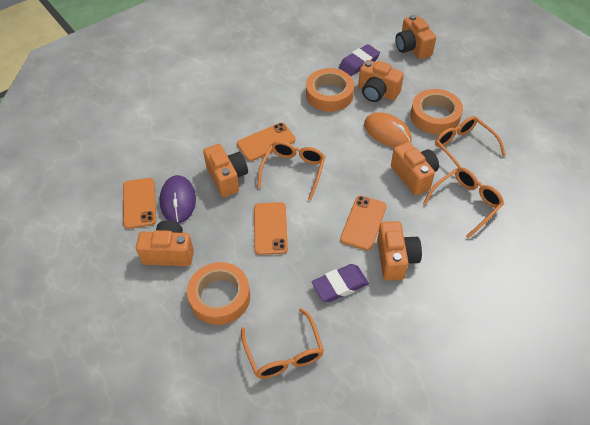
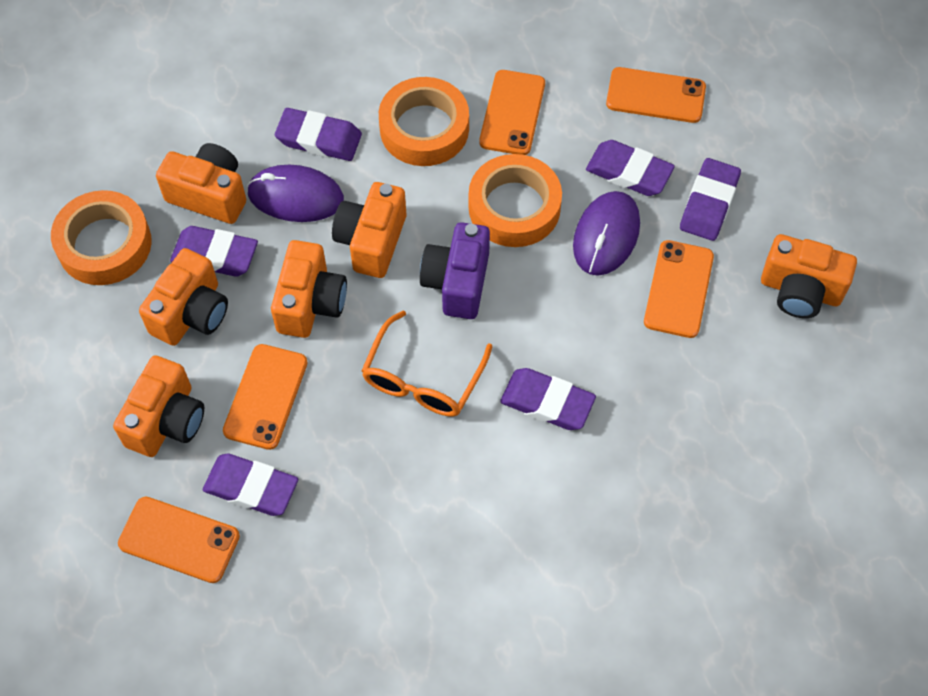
orange glasses: 4 -> 1
orange mouse: 1 -> 0
orange phone: 4 -> 5
purple camera: 0 -> 1
purple eraser: 2 -> 6
purple mouse: 1 -> 2

